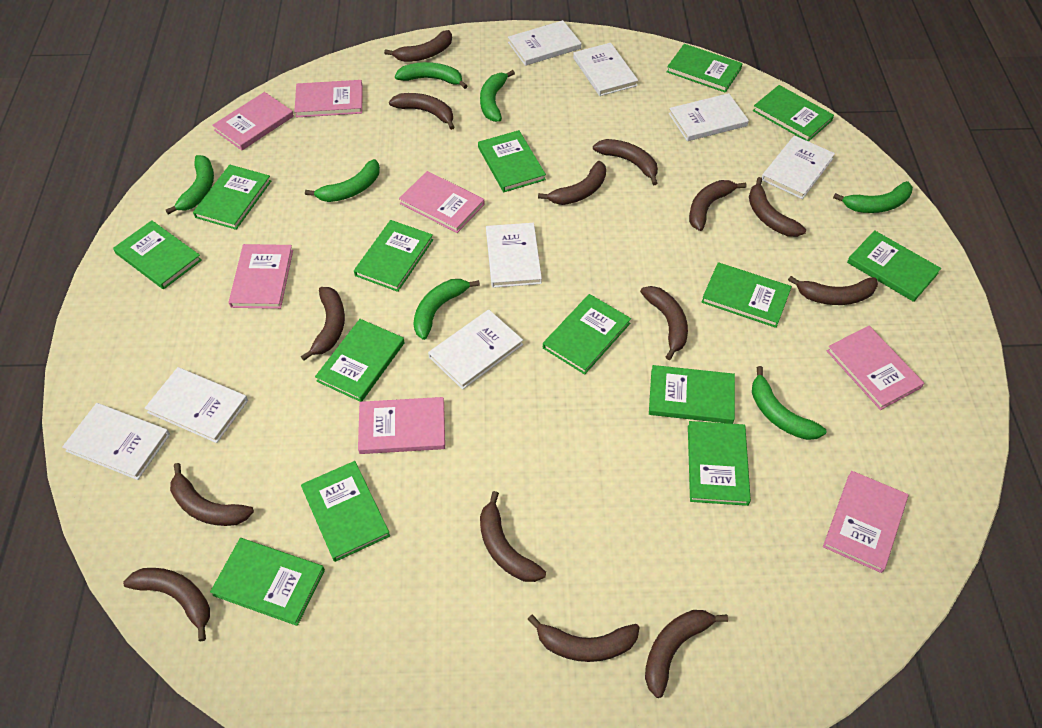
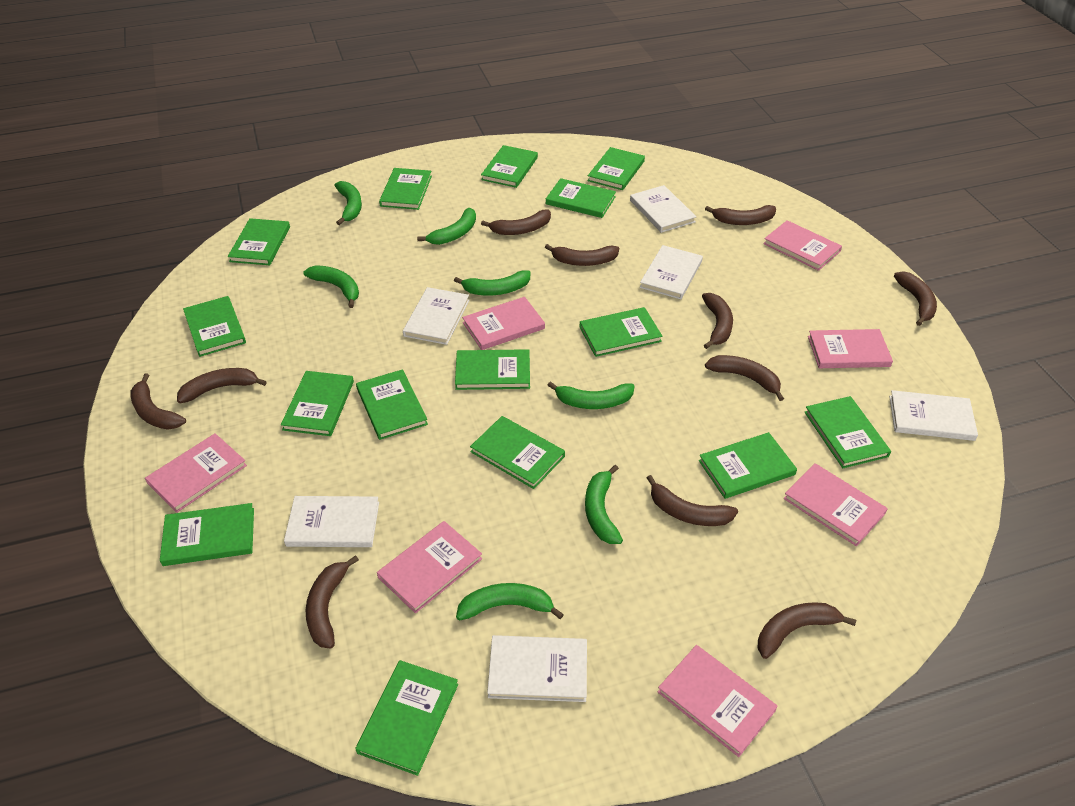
brown banana: 14 -> 11
green book: 14 -> 15
white book: 8 -> 6

